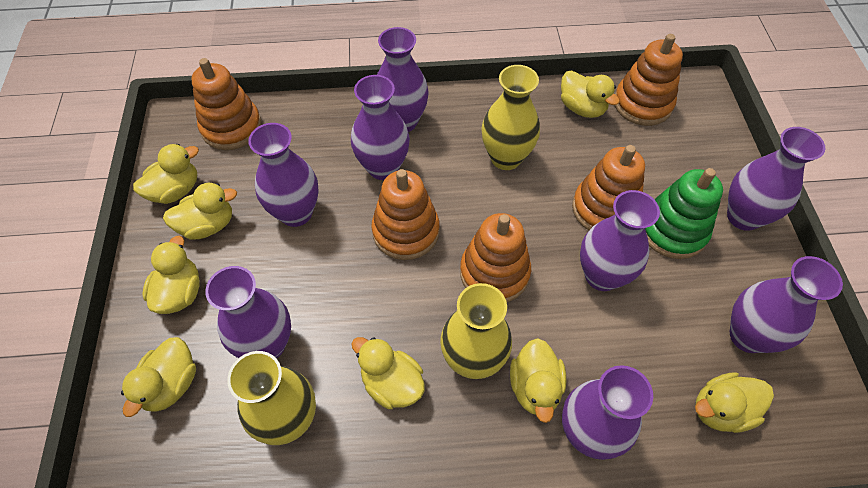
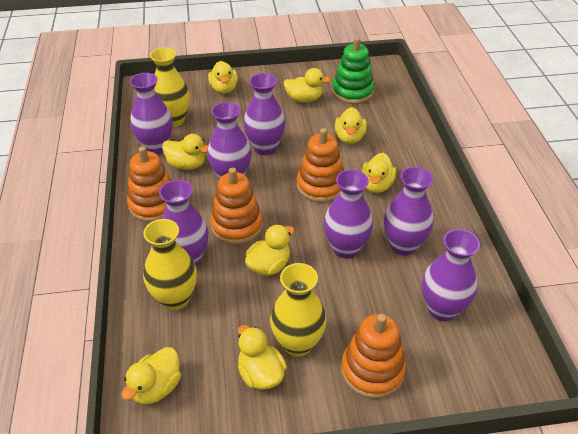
orange stacking toy: 5 -> 4
purple vase: 8 -> 7

